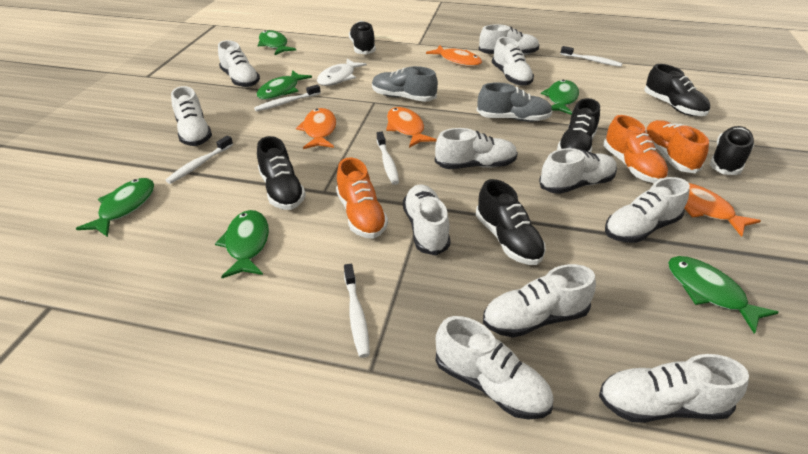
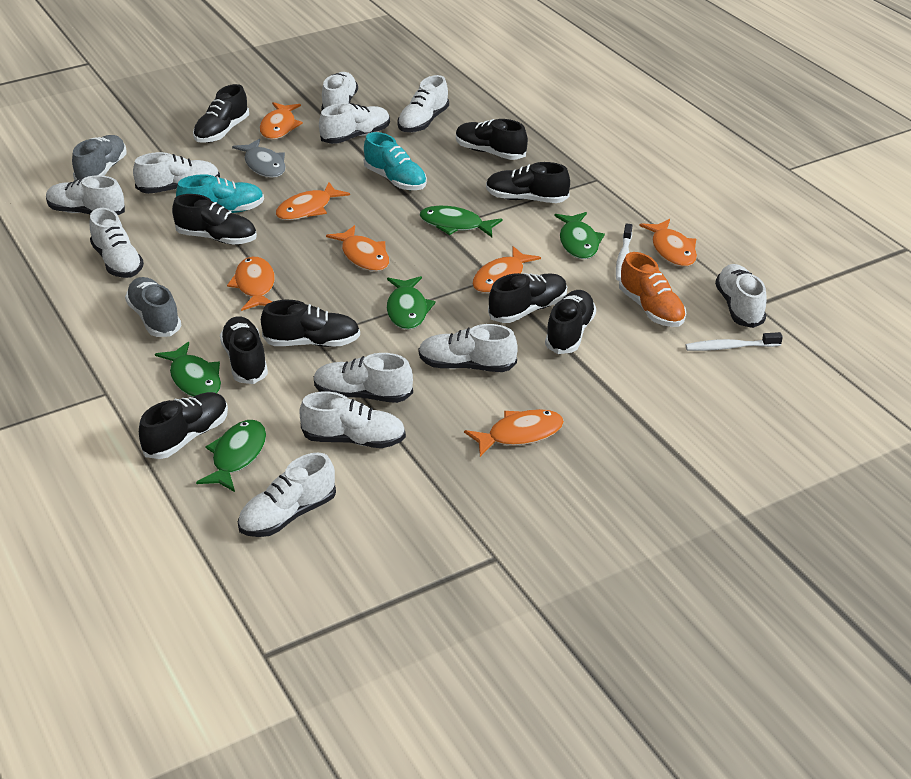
black shoe: 6 -> 9
green fish: 6 -> 5
grey fish: 0 -> 1
orange fish: 4 -> 7
orange shoe: 3 -> 1
turquoise shoe: 0 -> 2
white fish: 1 -> 0
white toothbrush: 5 -> 2

